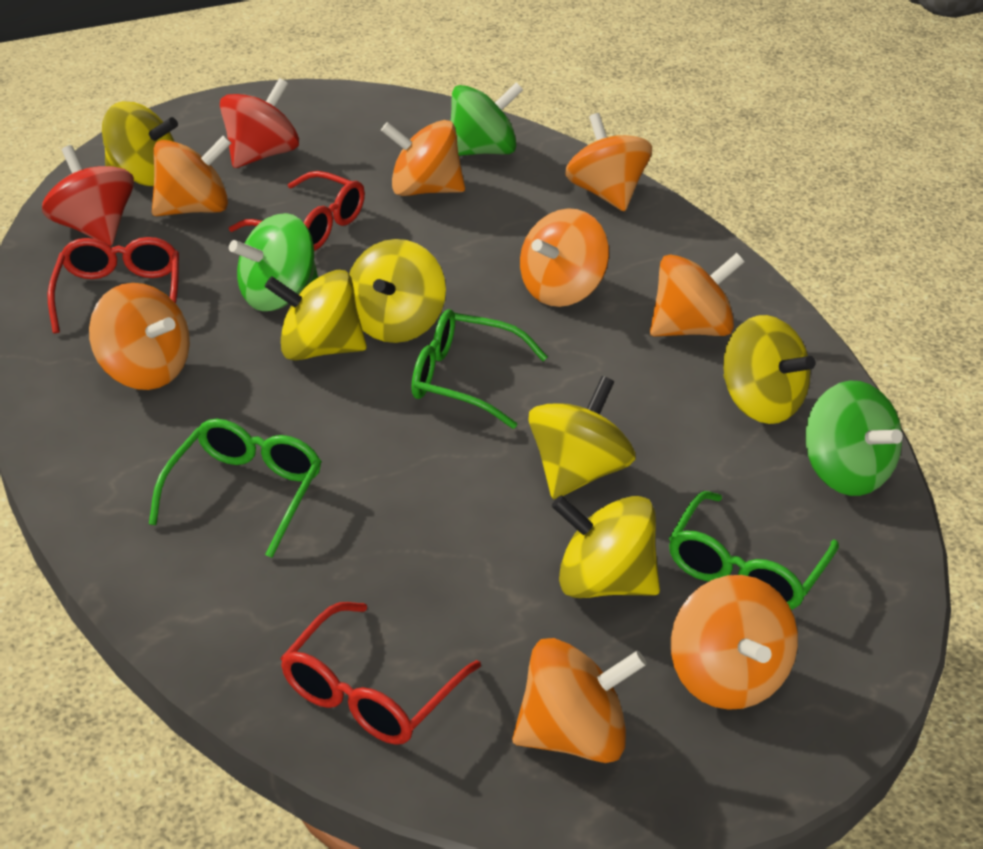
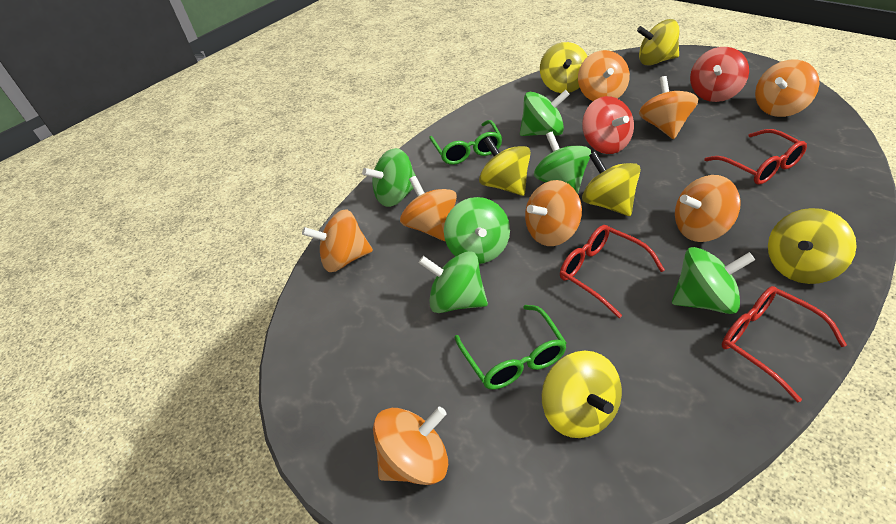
green glasses: 3 -> 2
green spinning top: 3 -> 6

